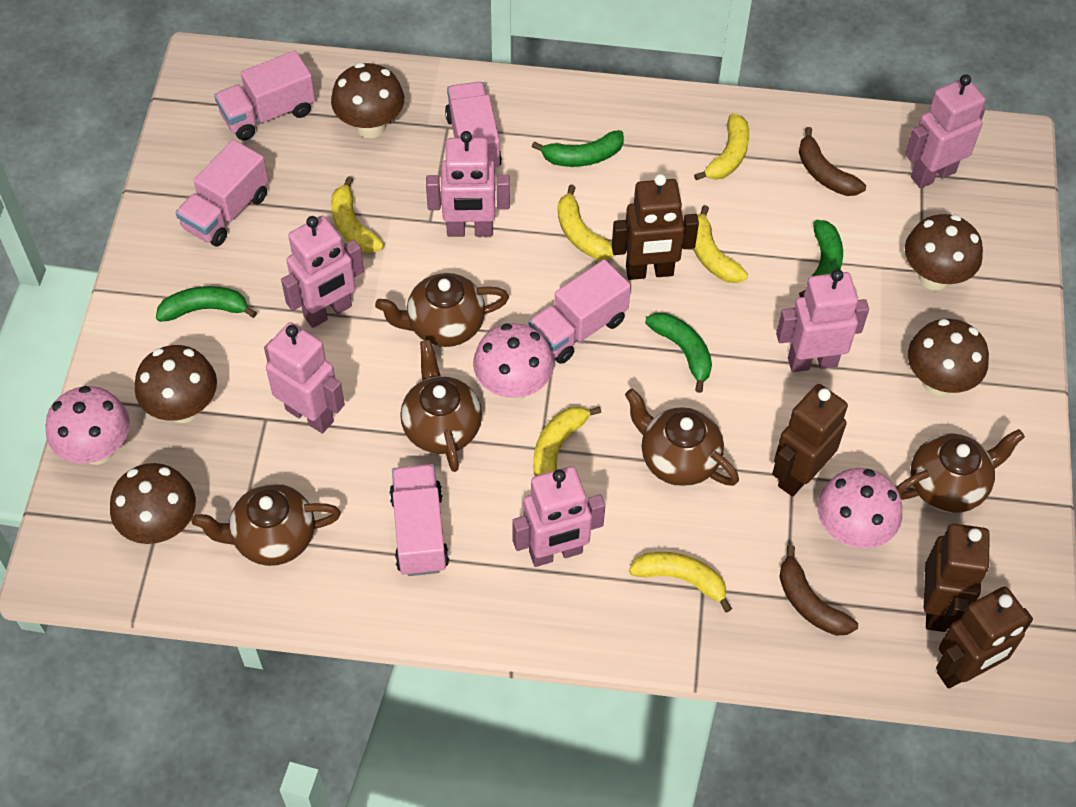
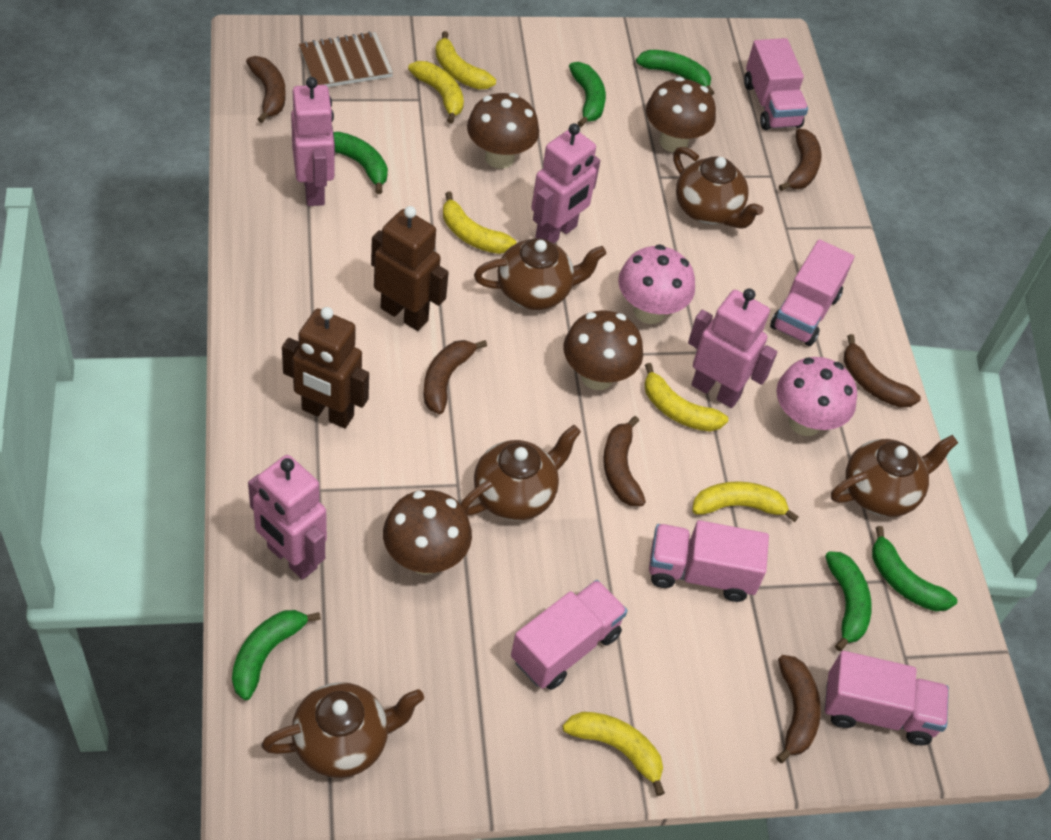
brown banana: 2 -> 6
brown mushroom: 5 -> 4
brown notebook: 0 -> 1
brown robot: 4 -> 2
green banana: 4 -> 6
pink mushroom: 3 -> 2
pink robot: 6 -> 4

